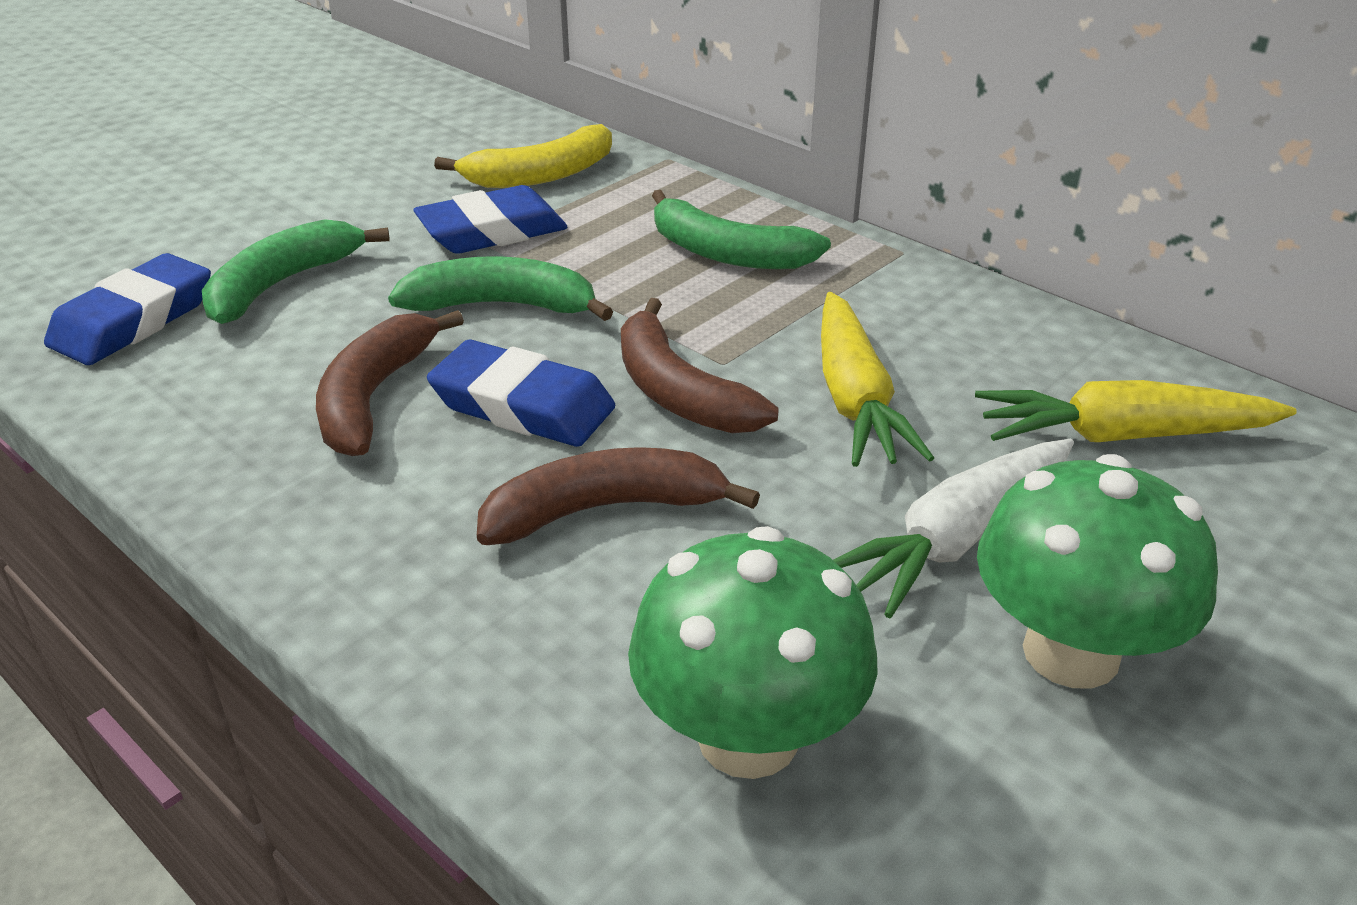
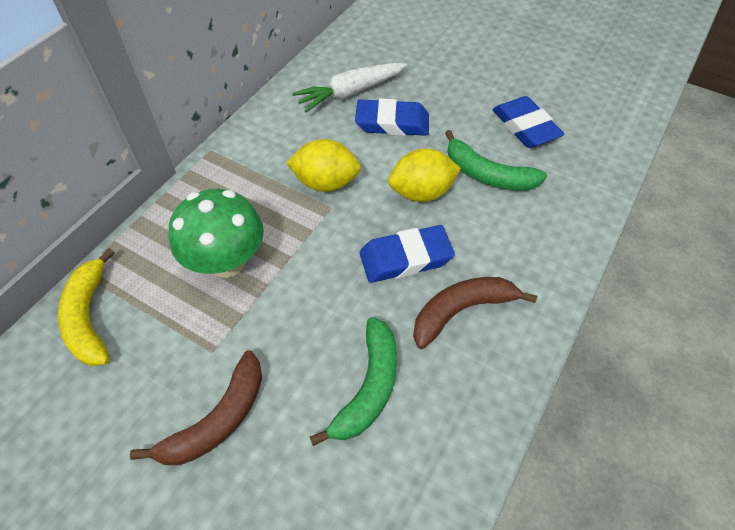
brown banana: 3 -> 2
green banana: 3 -> 2
green mushroom: 2 -> 1
yellow carrot: 2 -> 0
yellow lemon: 0 -> 2

